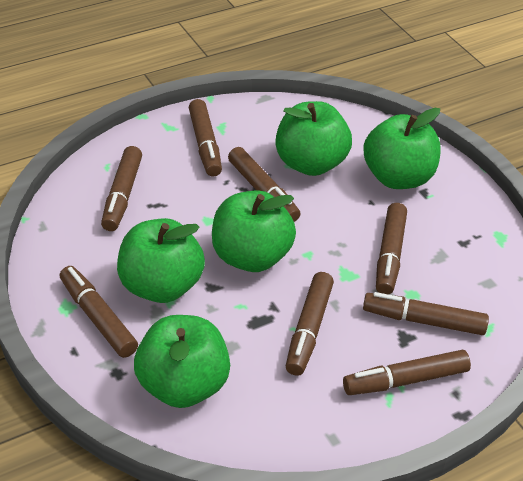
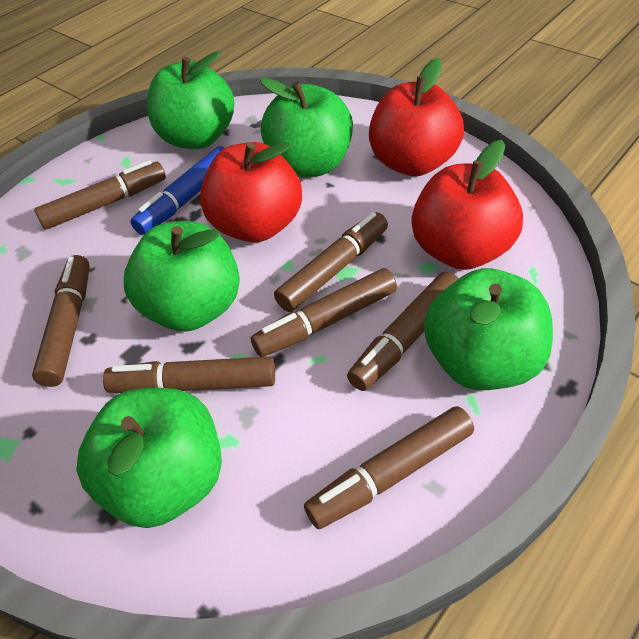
blue marker: 0 -> 1
brown marker: 8 -> 7
red apple: 0 -> 3

